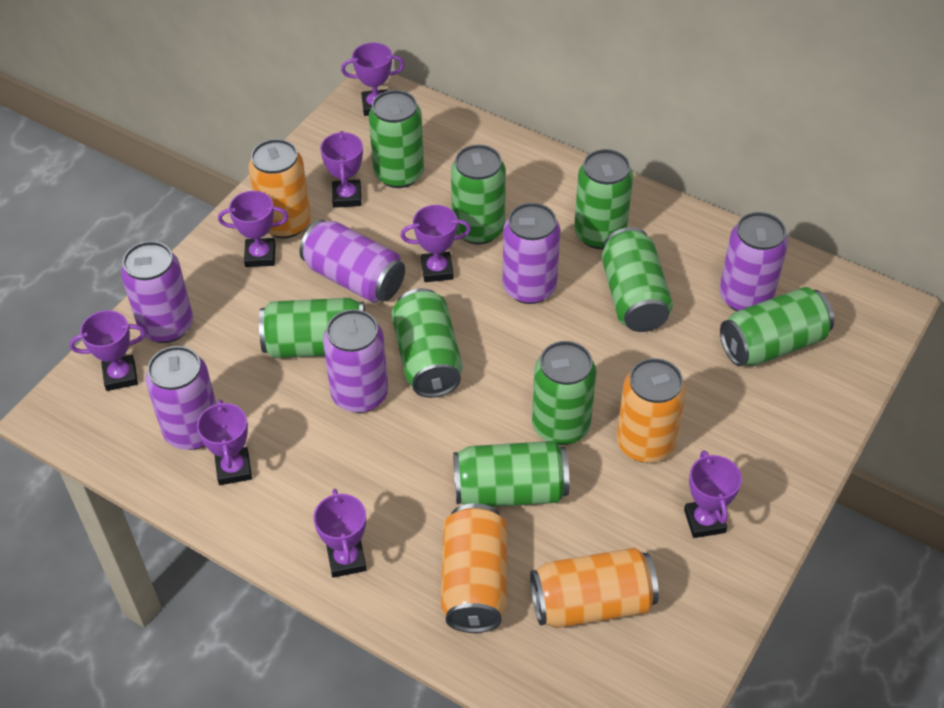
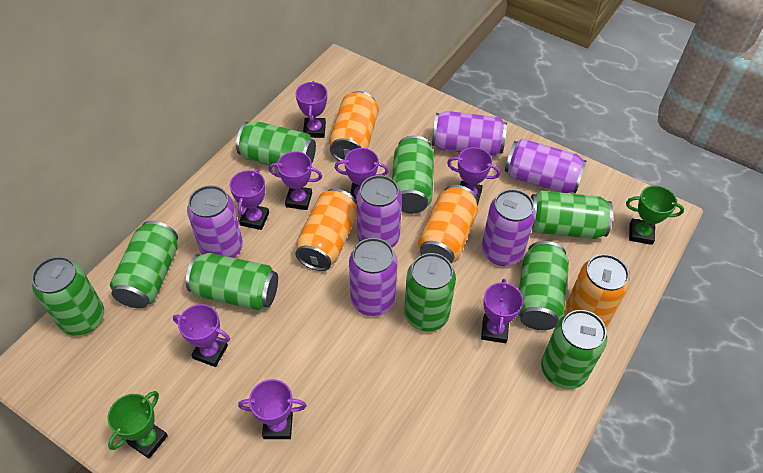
green trophy: 0 -> 2

